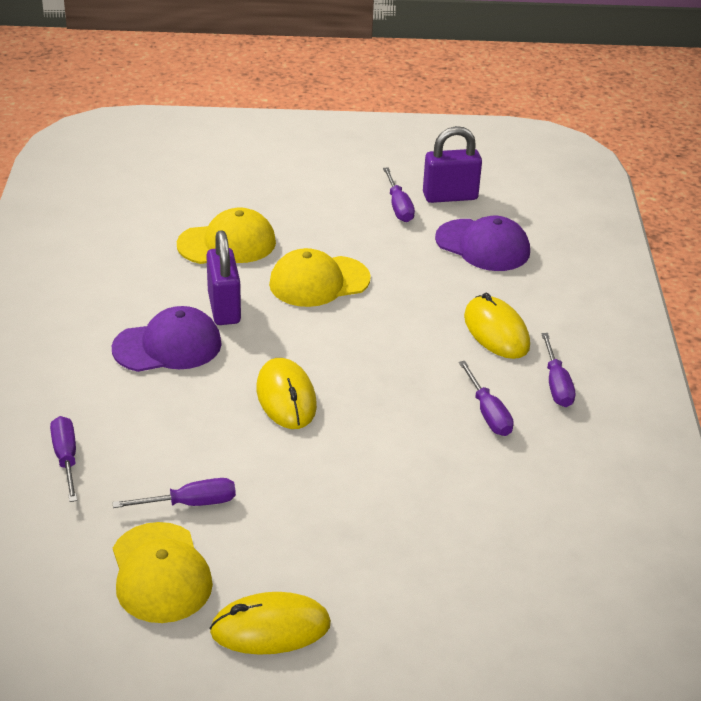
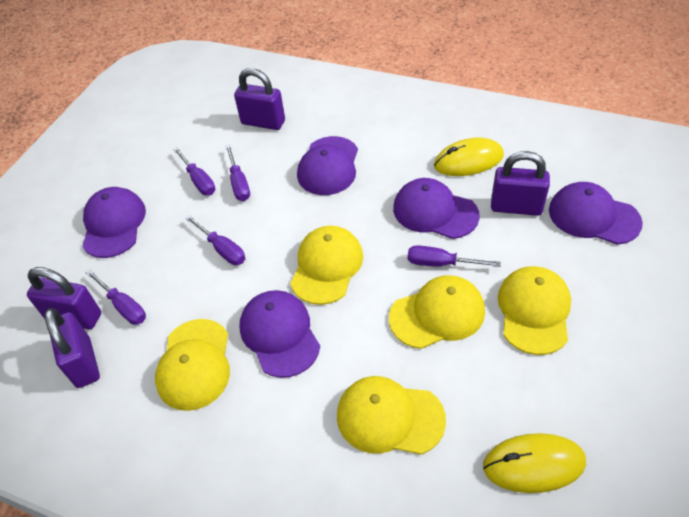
purple cap: 2 -> 5
purple padlock: 2 -> 4
yellow cap: 3 -> 5
yellow mouse: 3 -> 2

